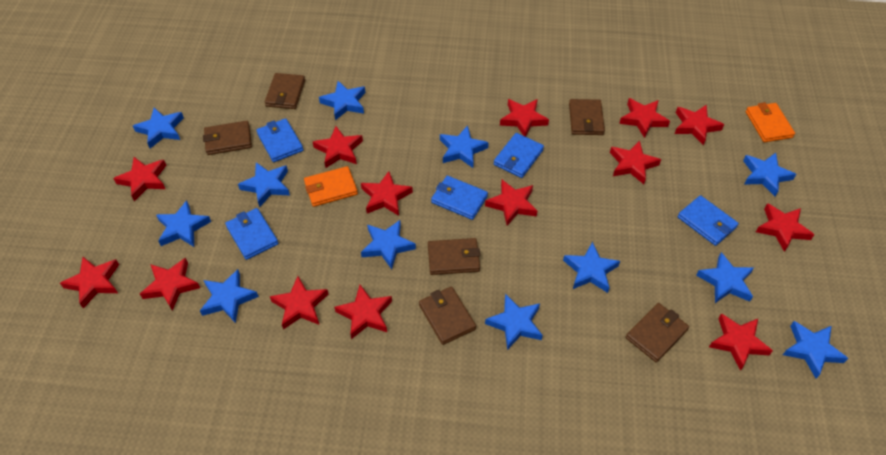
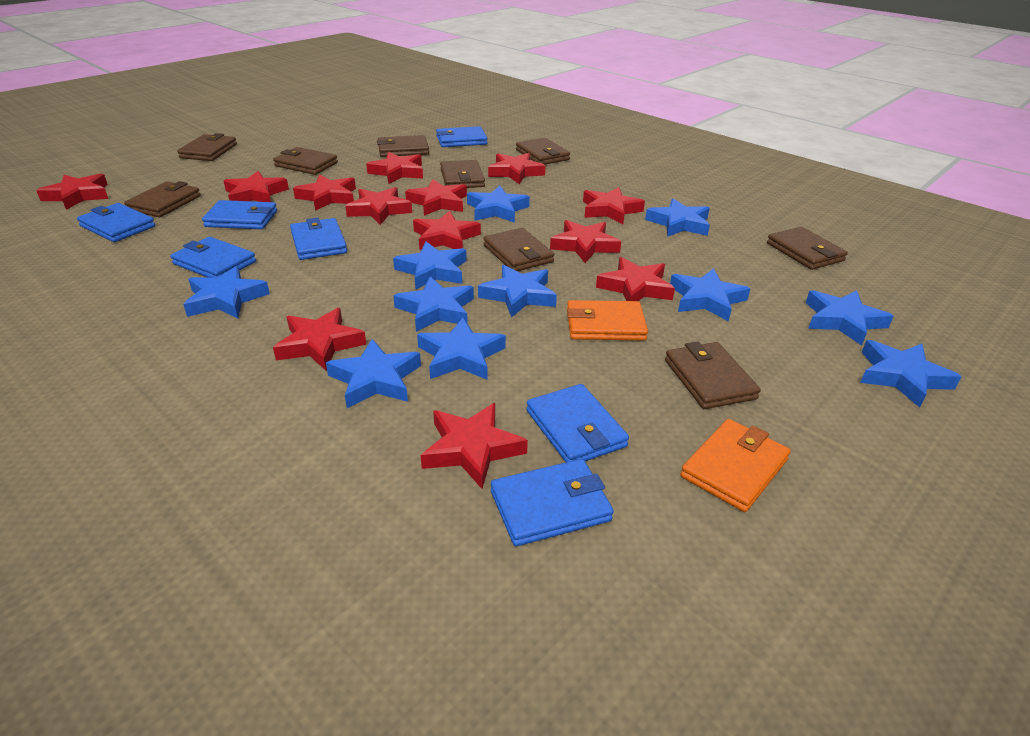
blue star: 12 -> 11
blue wallet: 5 -> 7
brown wallet: 6 -> 9
red star: 14 -> 13

